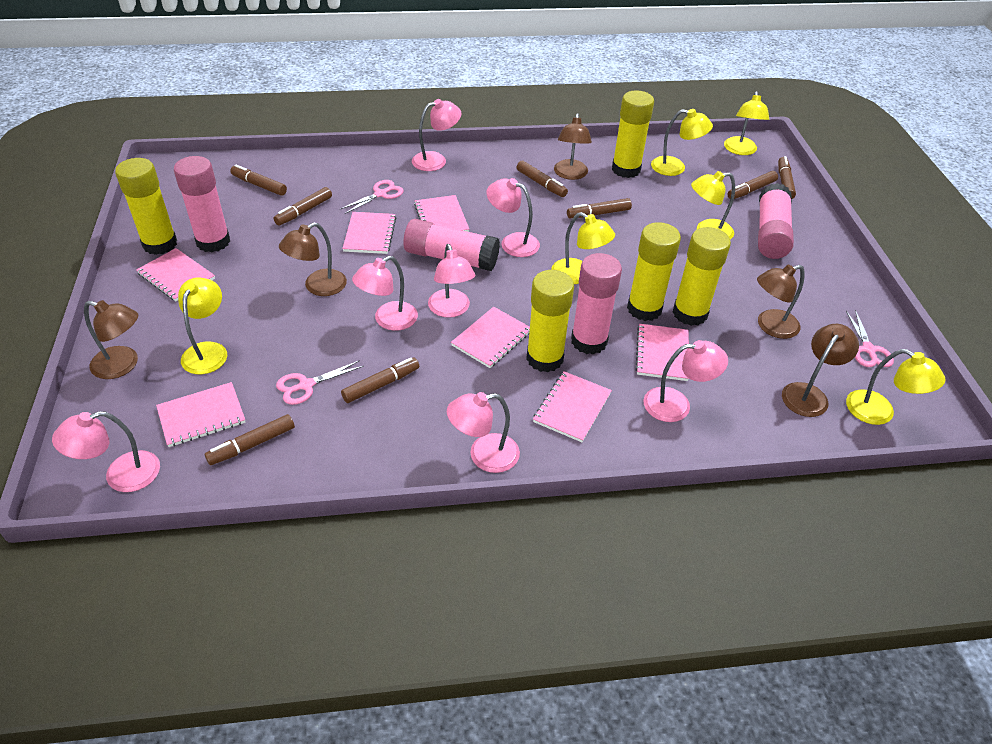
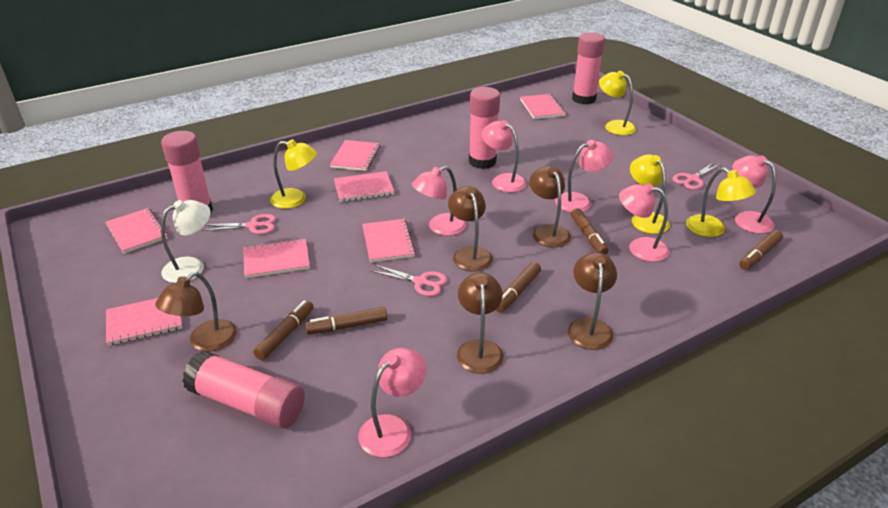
brown marker: 8 -> 5
pink lamp: 7 -> 6
white lamp: 0 -> 1
yellow glue stick: 5 -> 0
yellow lamp: 6 -> 4

